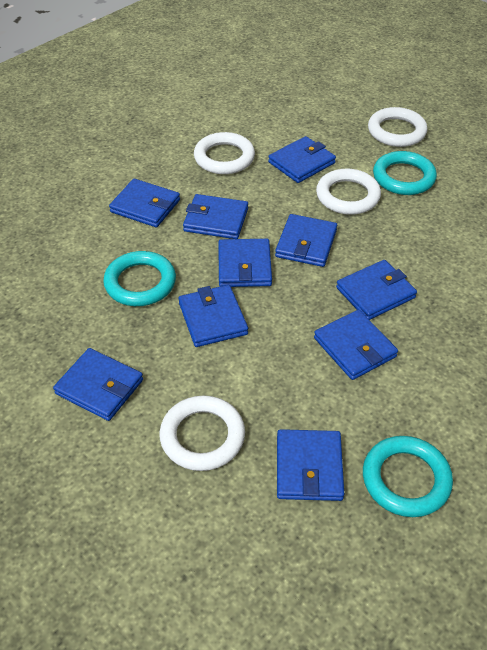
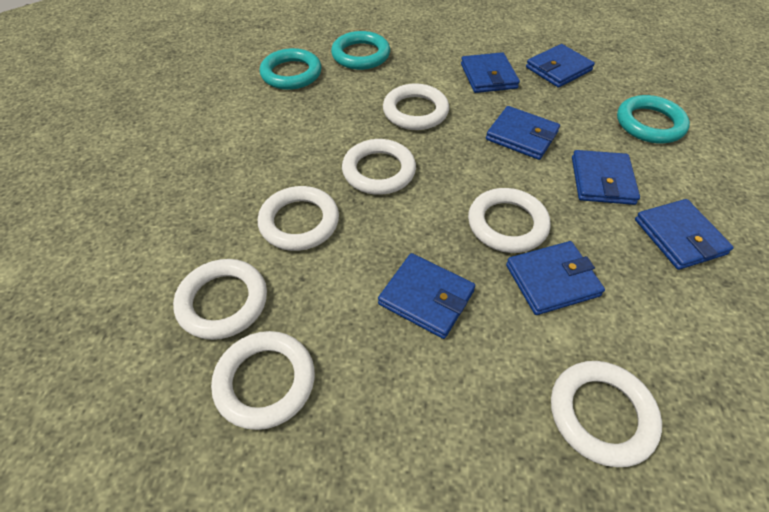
blue wallet: 10 -> 7
white ring: 4 -> 7

